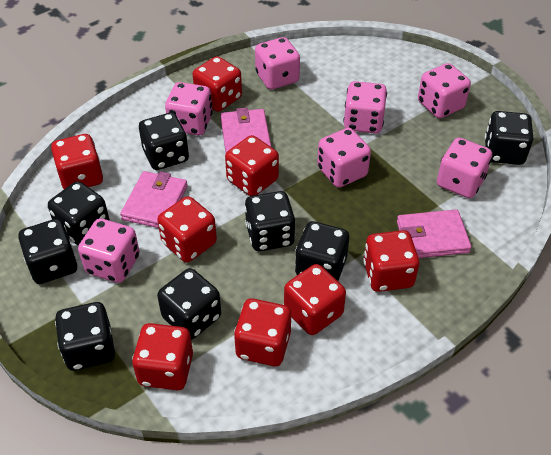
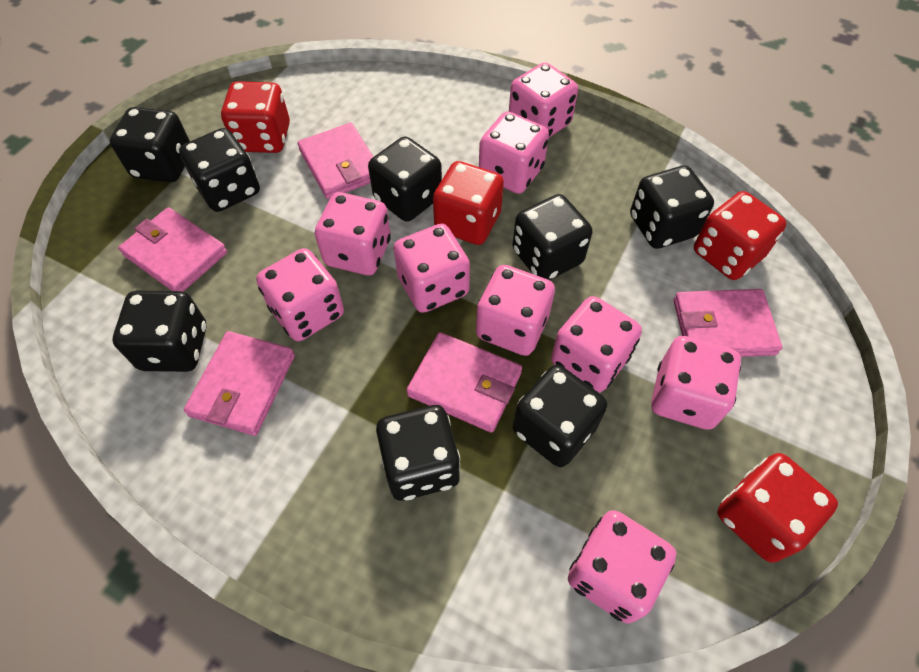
pink dice: 7 -> 9
pink wallet: 3 -> 5
red dice: 8 -> 4

